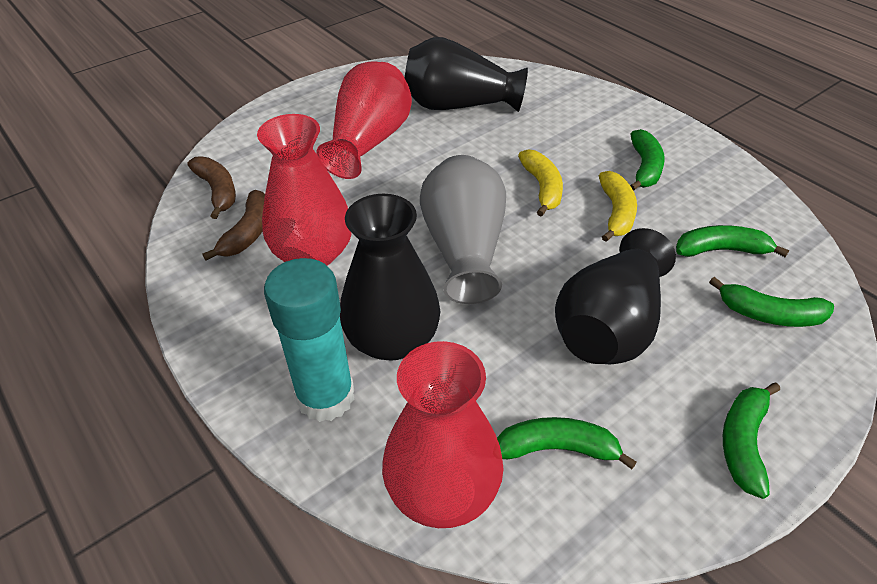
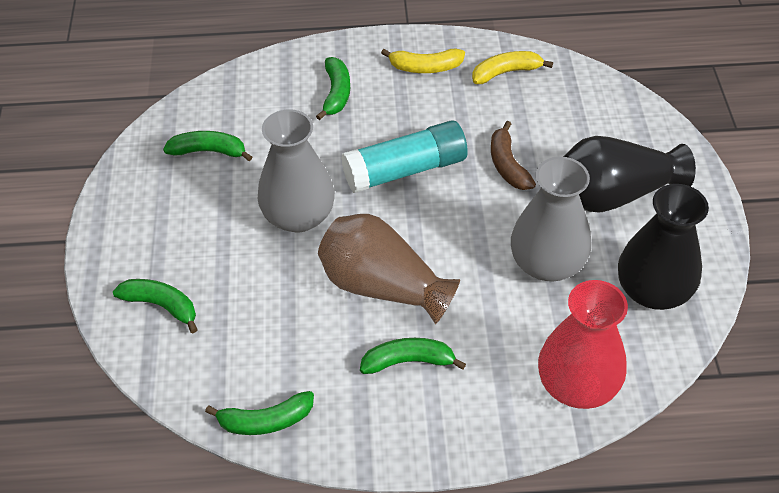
black vase: 3 -> 2
brown banana: 2 -> 1
brown vase: 0 -> 1
grey vase: 1 -> 2
red vase: 3 -> 1

